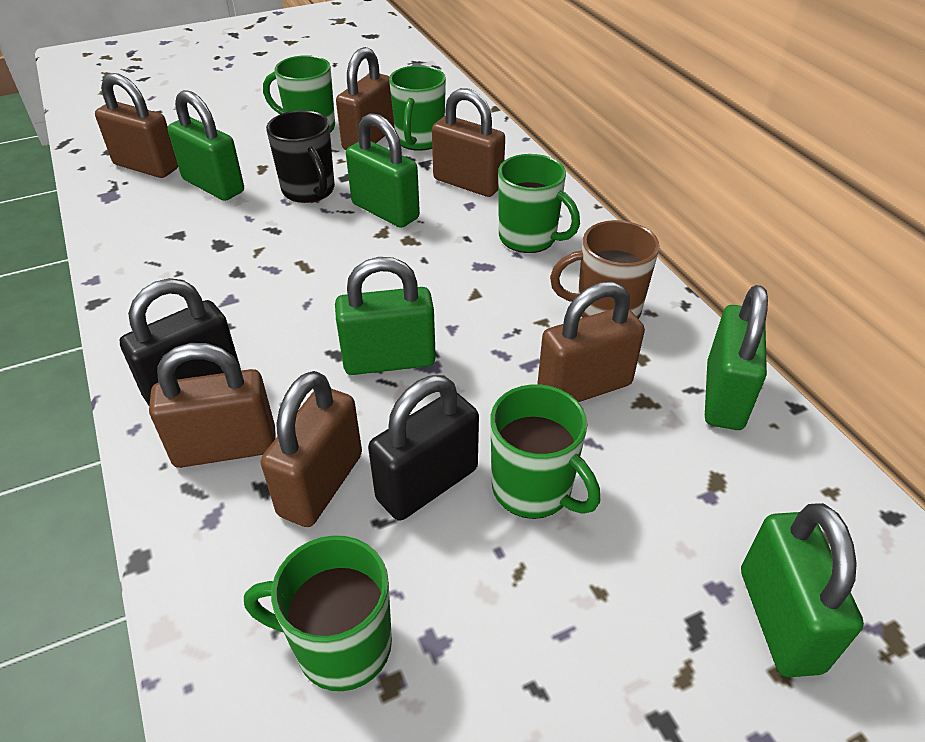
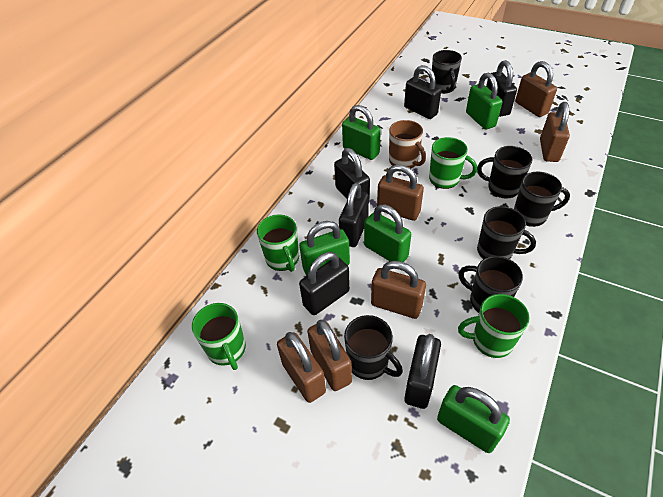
black mug: 1 -> 6
black padlock: 2 -> 6
green mug: 5 -> 4

